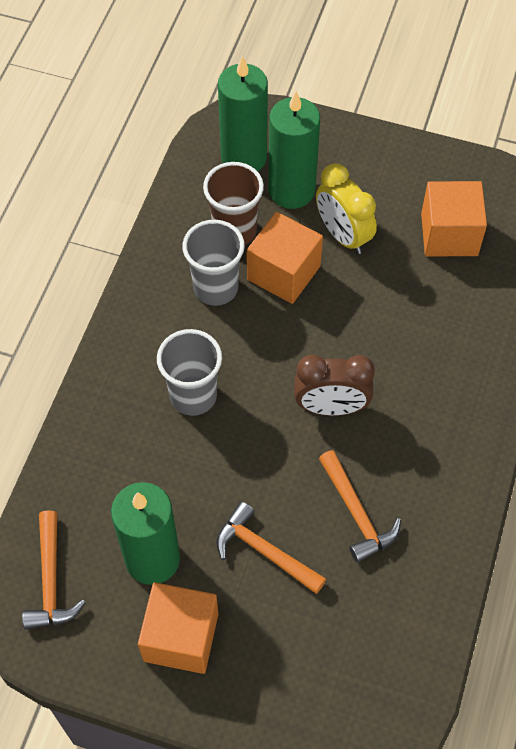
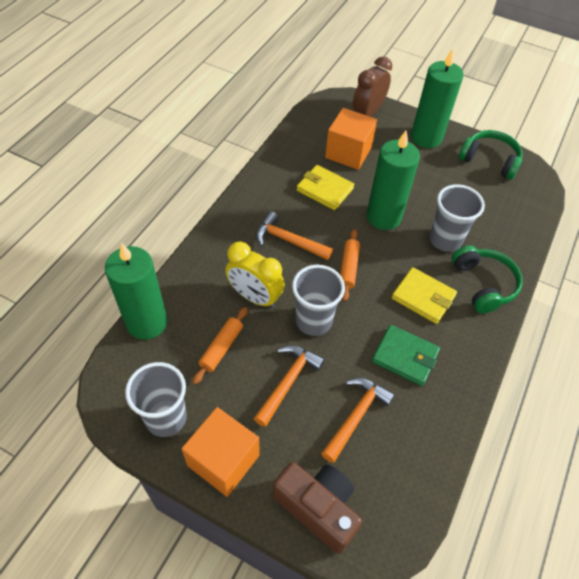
brown camera: 0 -> 1
brown cup: 1 -> 0
green headphones: 0 -> 2
green wallet: 0 -> 1
grey cup: 2 -> 3
orange cube: 3 -> 2
orange rolling pin: 0 -> 2
yellow wallet: 0 -> 2

